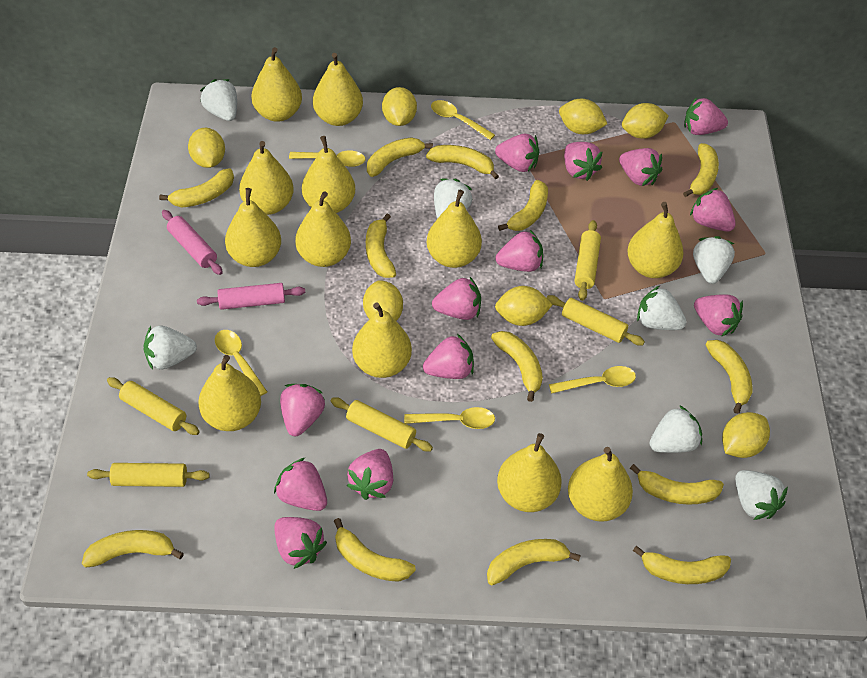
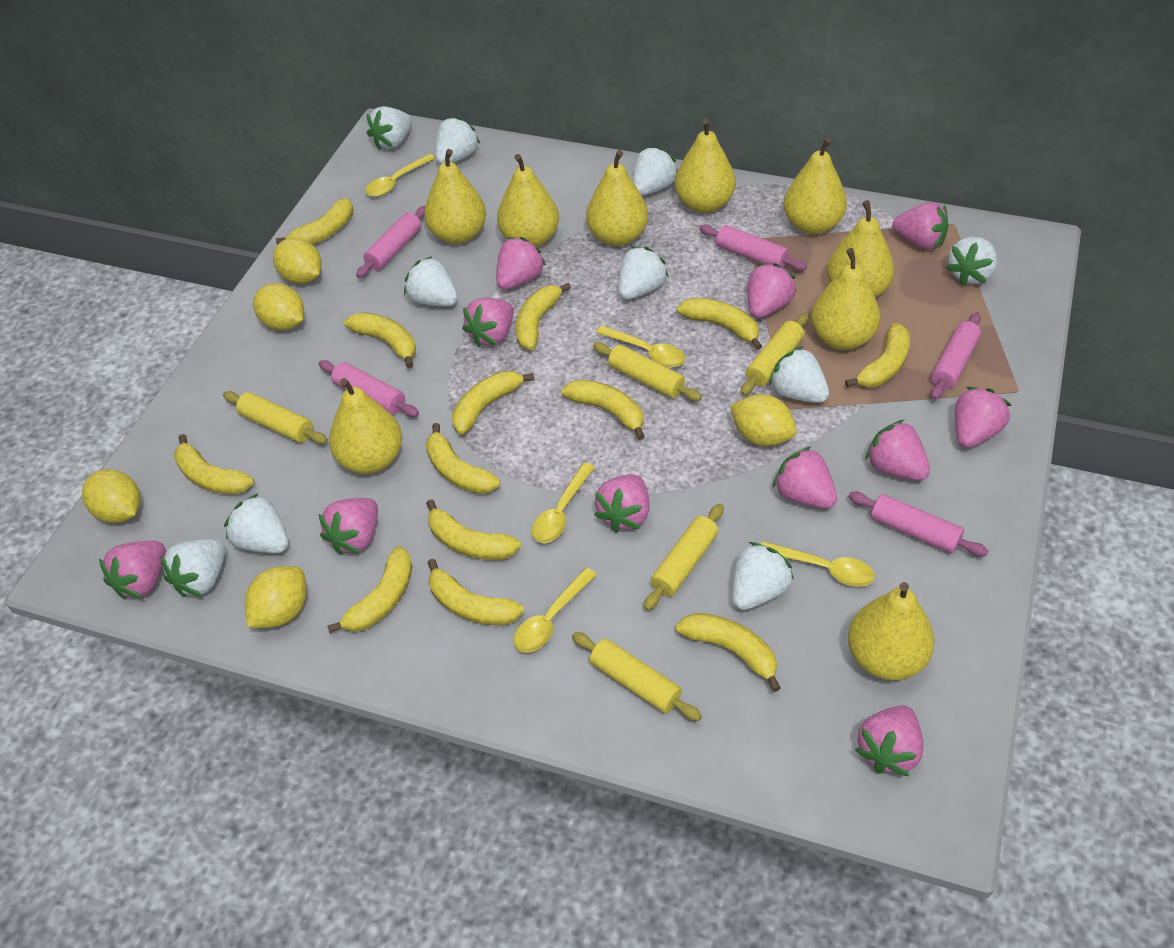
pink rolling pin: 2 -> 5
pink strawberry: 13 -> 11
white strawberry: 7 -> 10
yellow lemon: 7 -> 5
yellow pear: 12 -> 9

